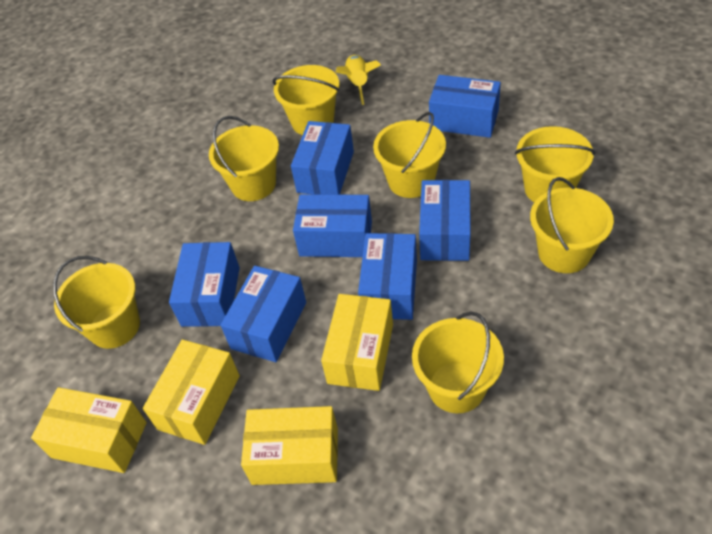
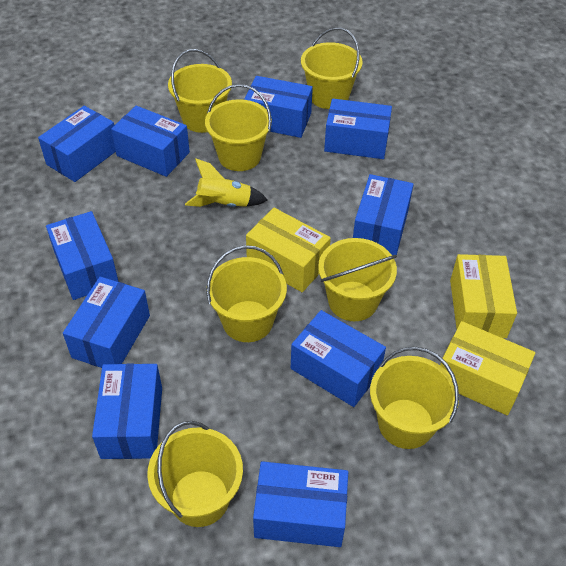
blue box: 7 -> 10
yellow box: 4 -> 3

